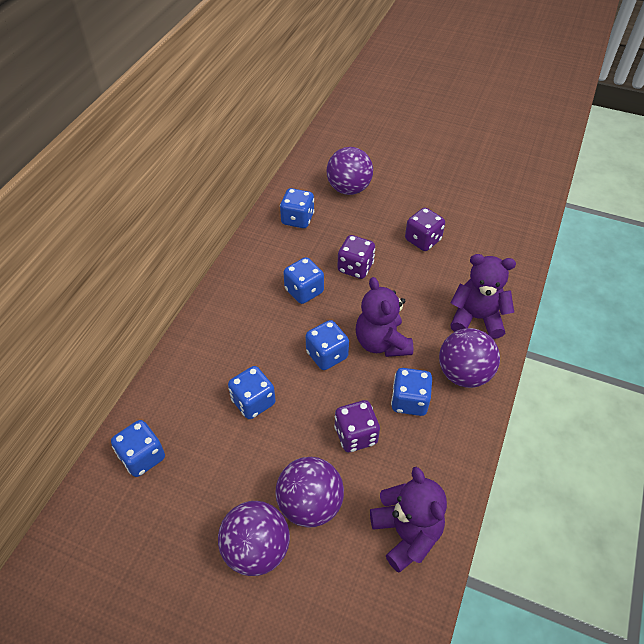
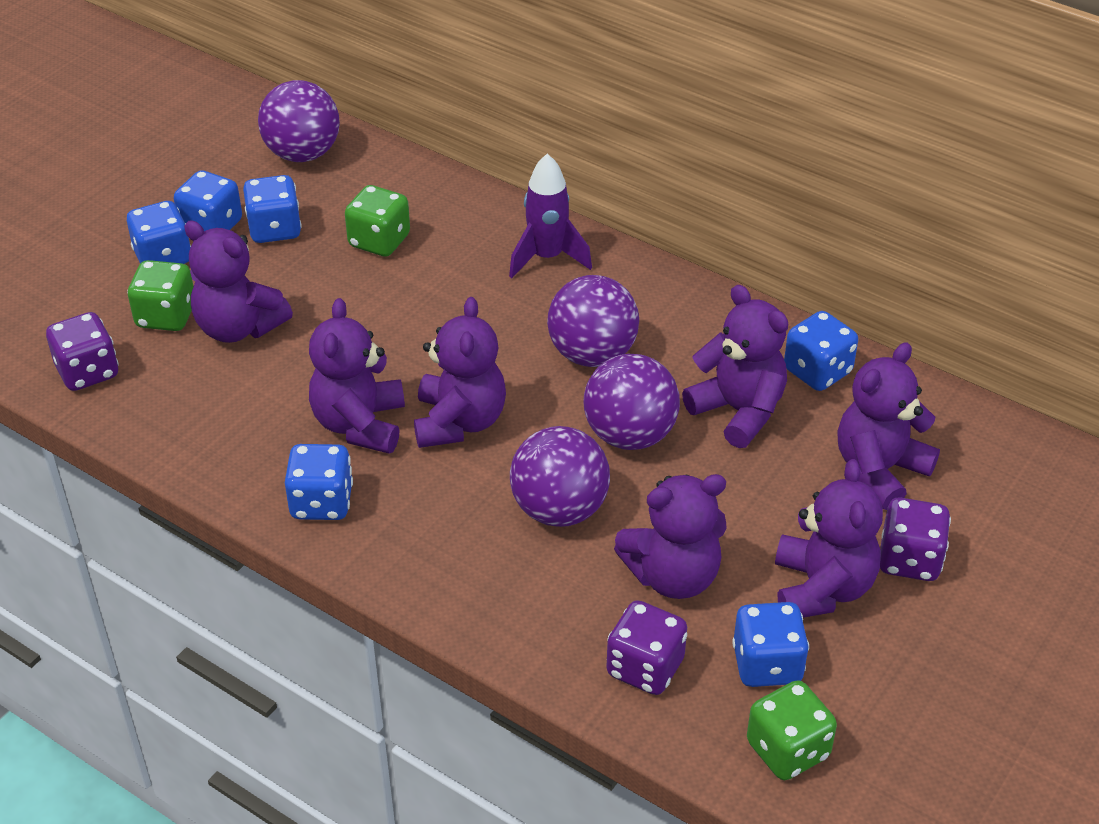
green dice: 0 -> 3
purple rocket: 0 -> 1
purple teddy bear: 3 -> 7

